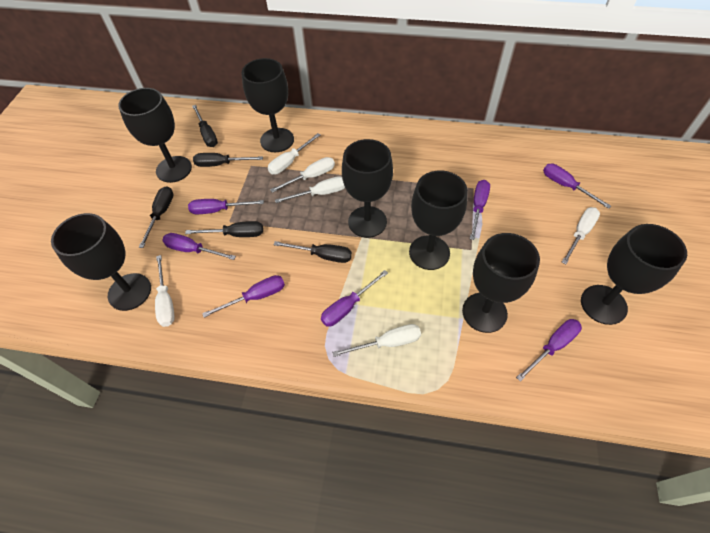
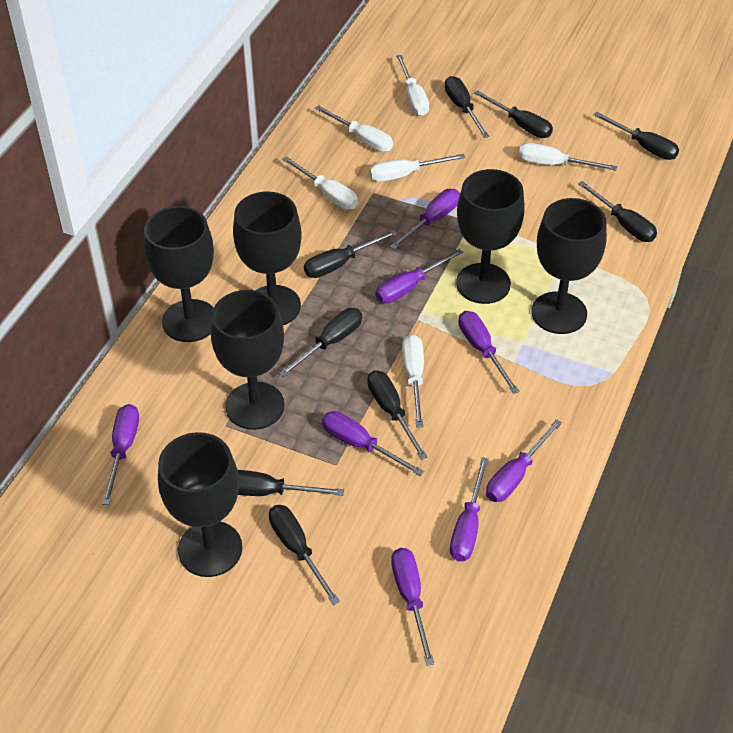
black goblet: 7 -> 6
black screwdriver: 5 -> 9
purple screwdriver: 7 -> 8

